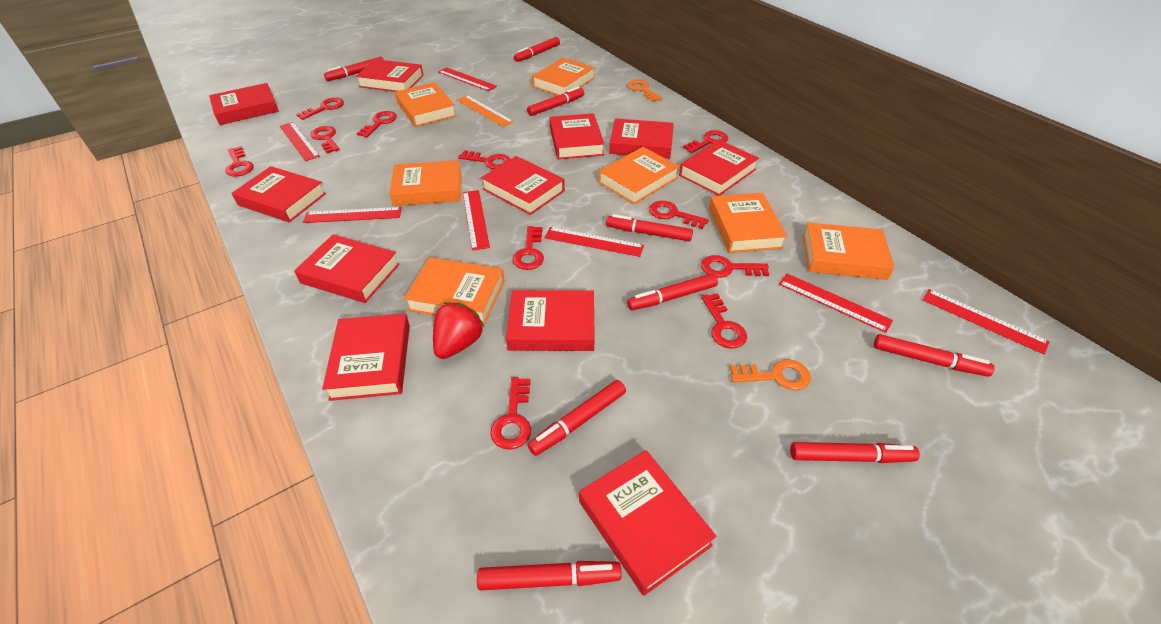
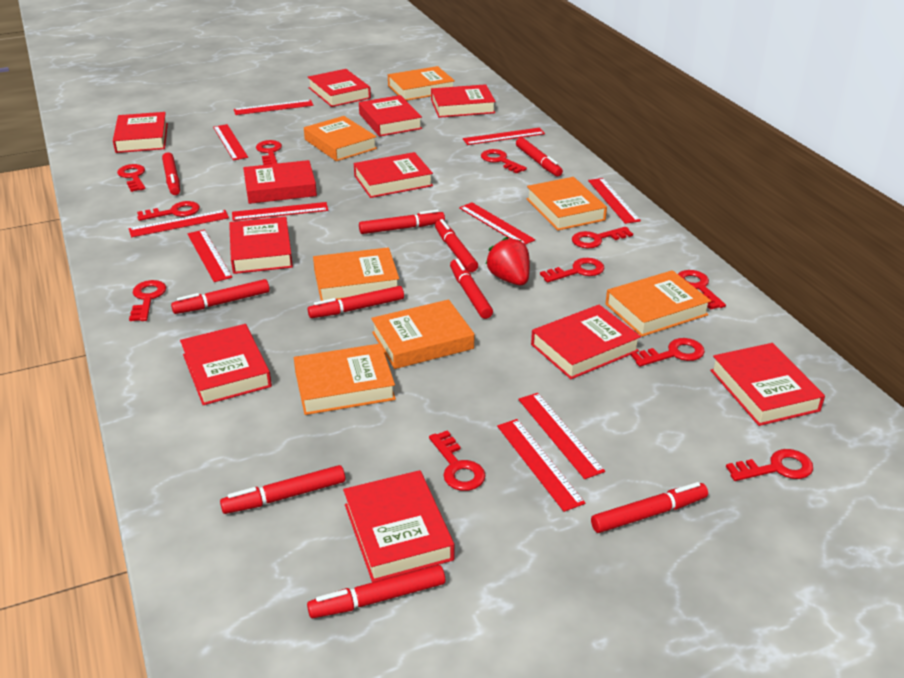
orange key: 2 -> 0
orange ruler: 1 -> 0
red marker: 9 -> 10
red ruler: 7 -> 10

